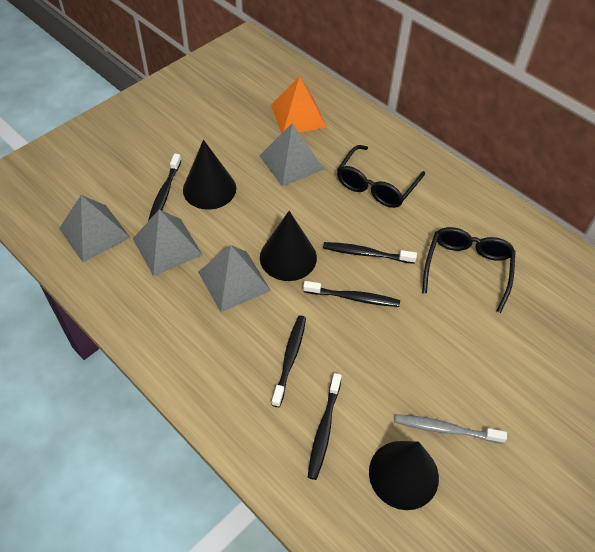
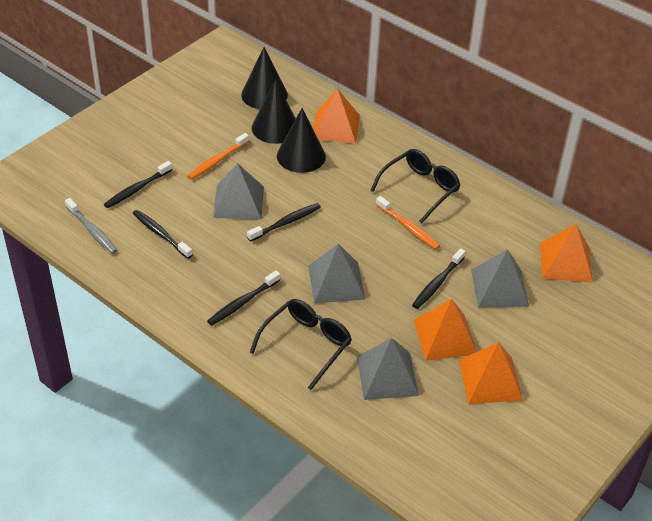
orange pyramid: 1 -> 4
orange toothbrush: 0 -> 2

